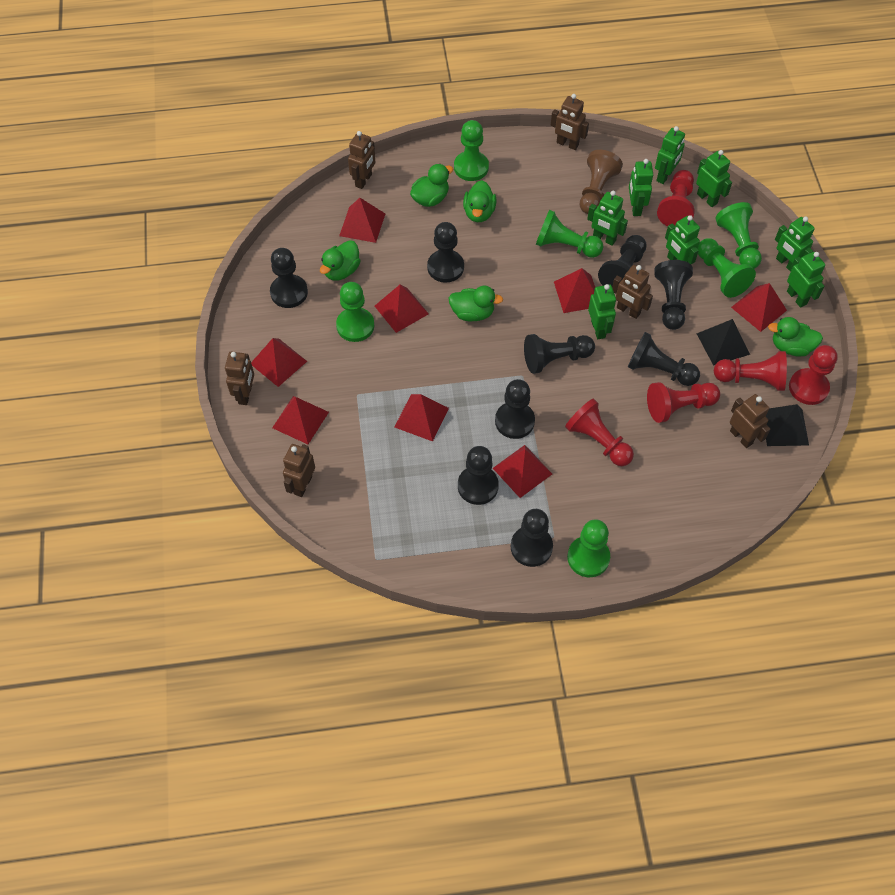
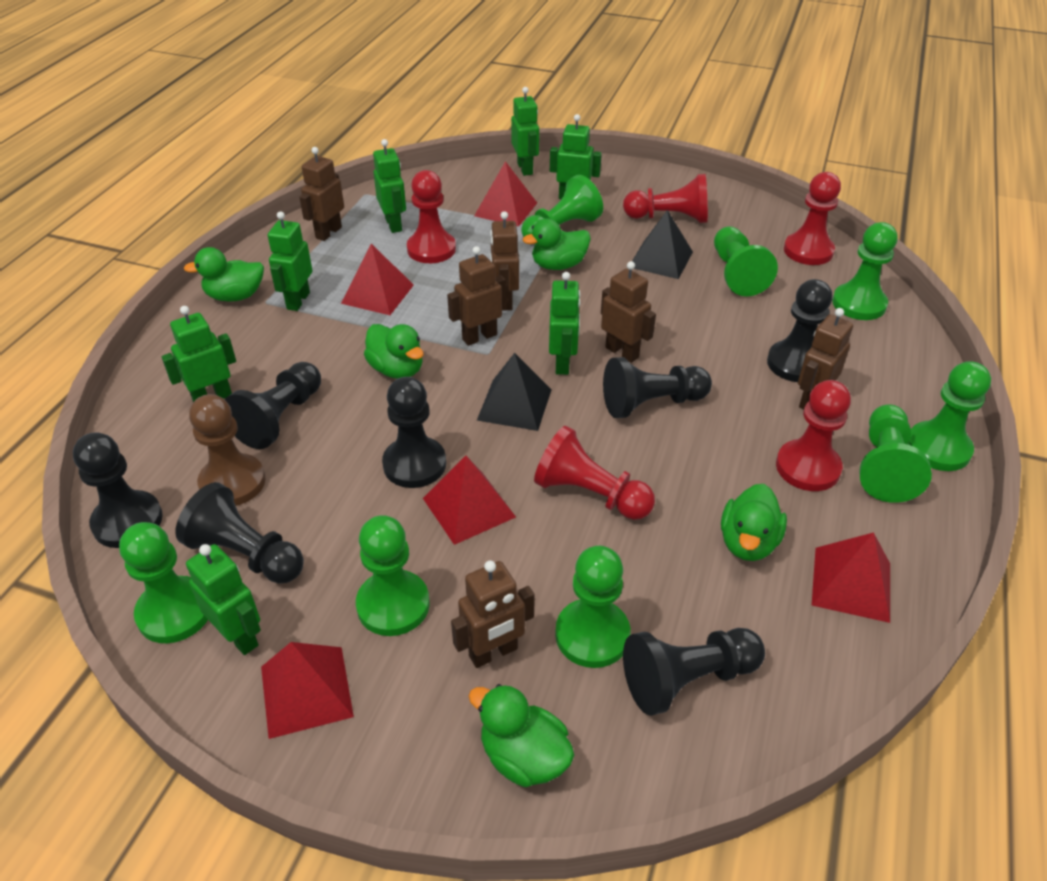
black pawn: 9 -> 7
green pawn: 6 -> 8
green robot: 8 -> 7
red pyramid: 8 -> 5

